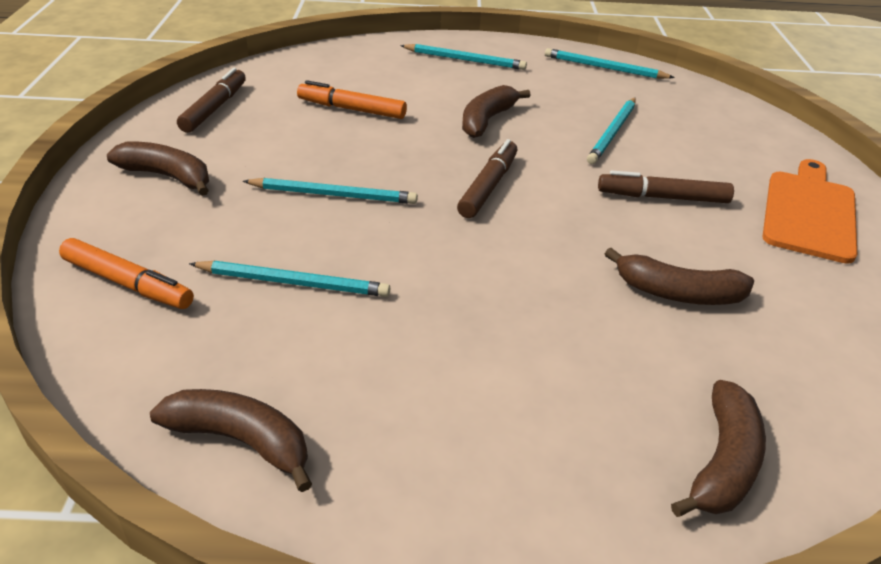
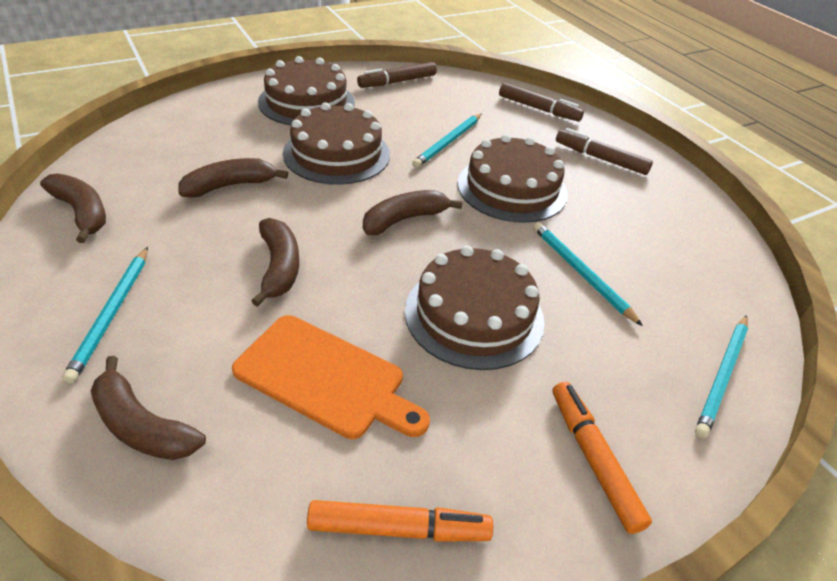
brown cake: 0 -> 4
turquoise pencil: 5 -> 4

